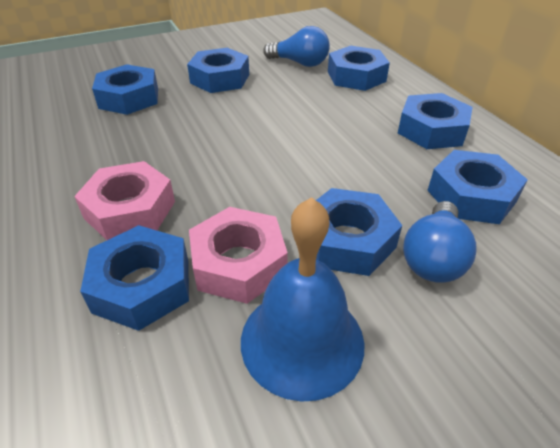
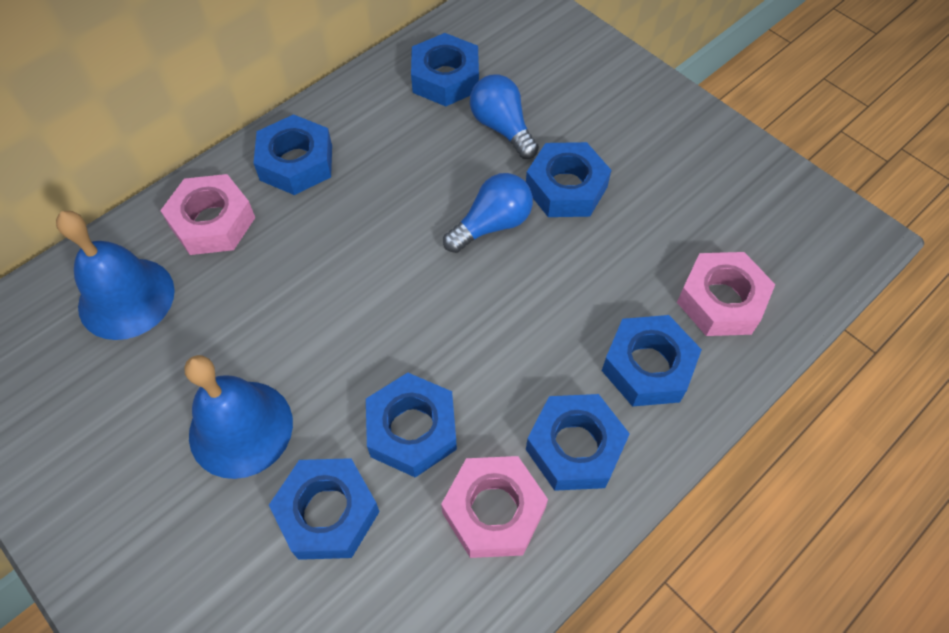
blue bell: 1 -> 2
pink nut: 2 -> 3

